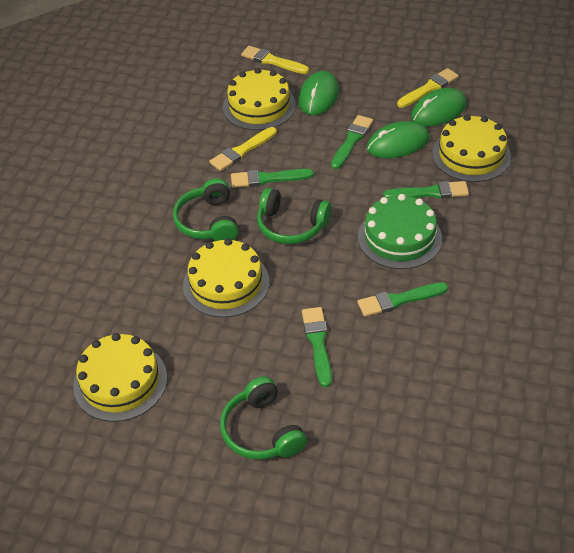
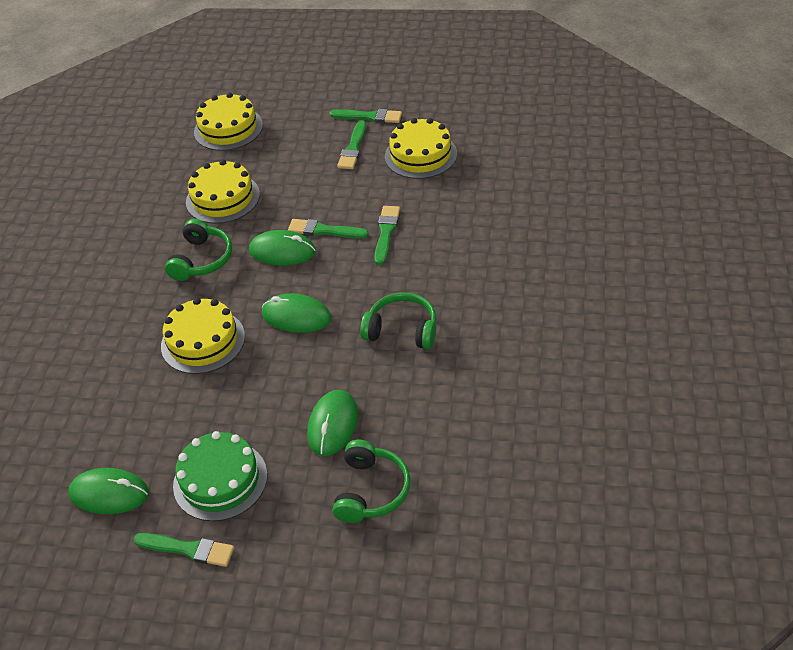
green mouse: 3 -> 4
yellow brush: 3 -> 0

